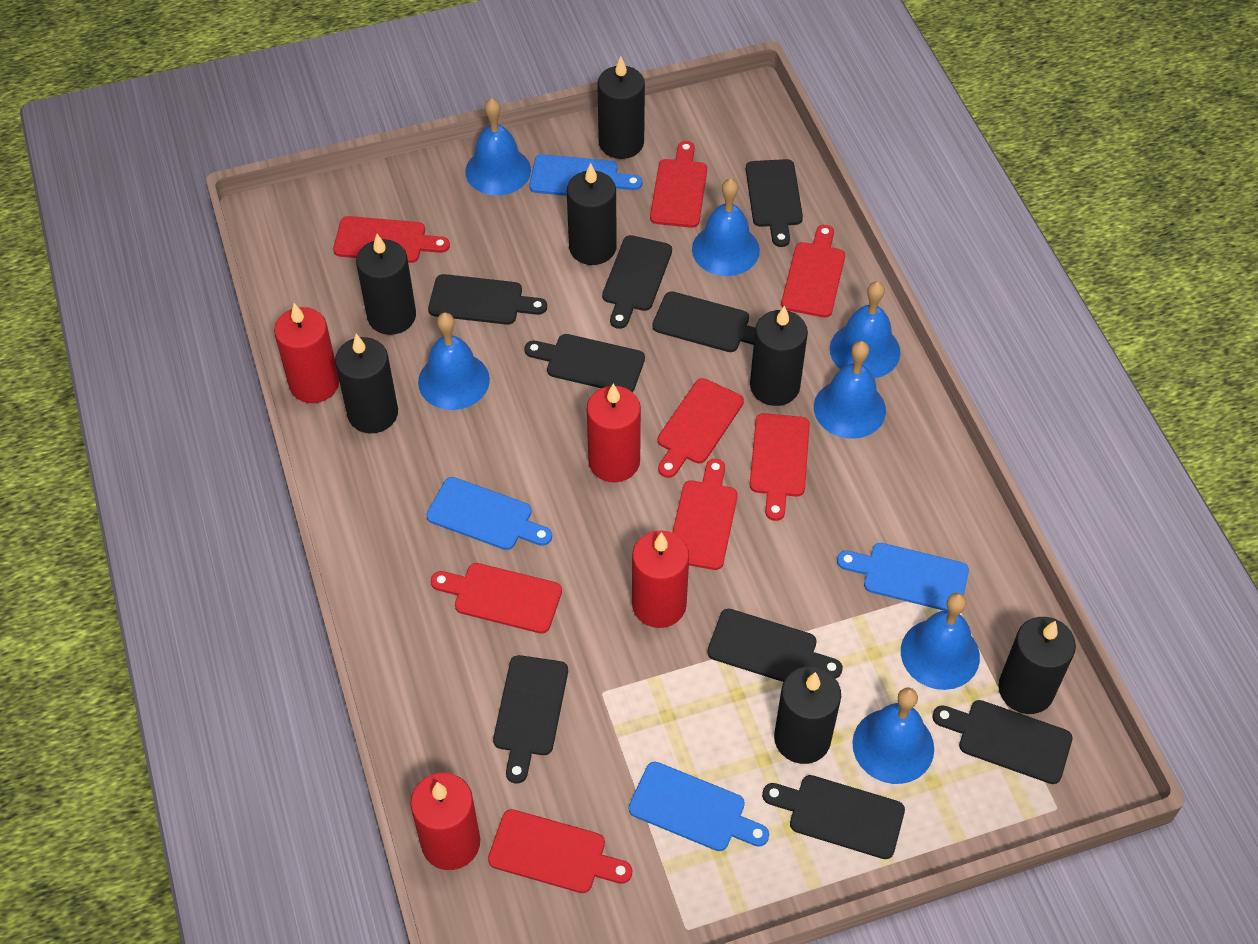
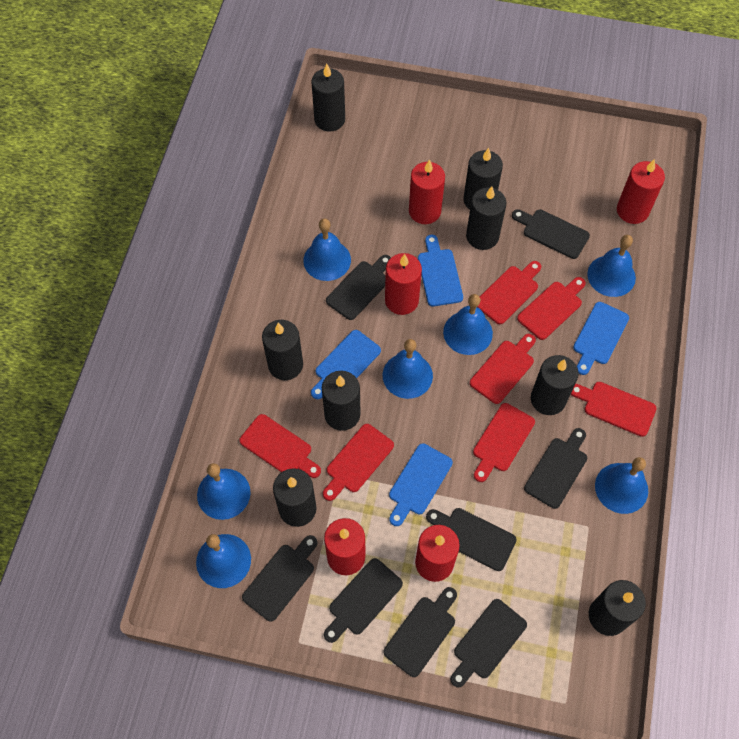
black candle: 7 -> 8
black cutting board: 9 -> 8
red candle: 4 -> 5
red cutting board: 8 -> 7

